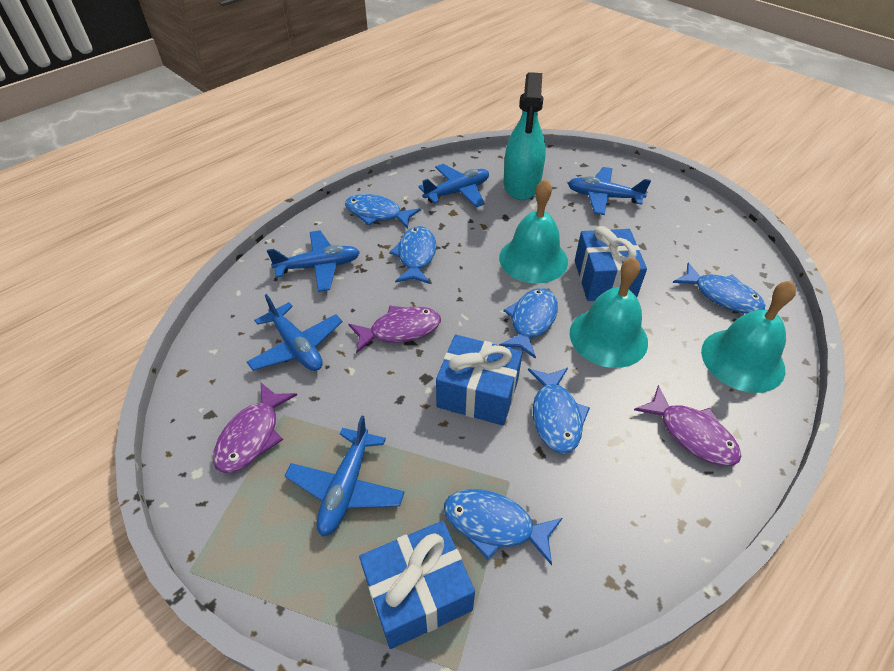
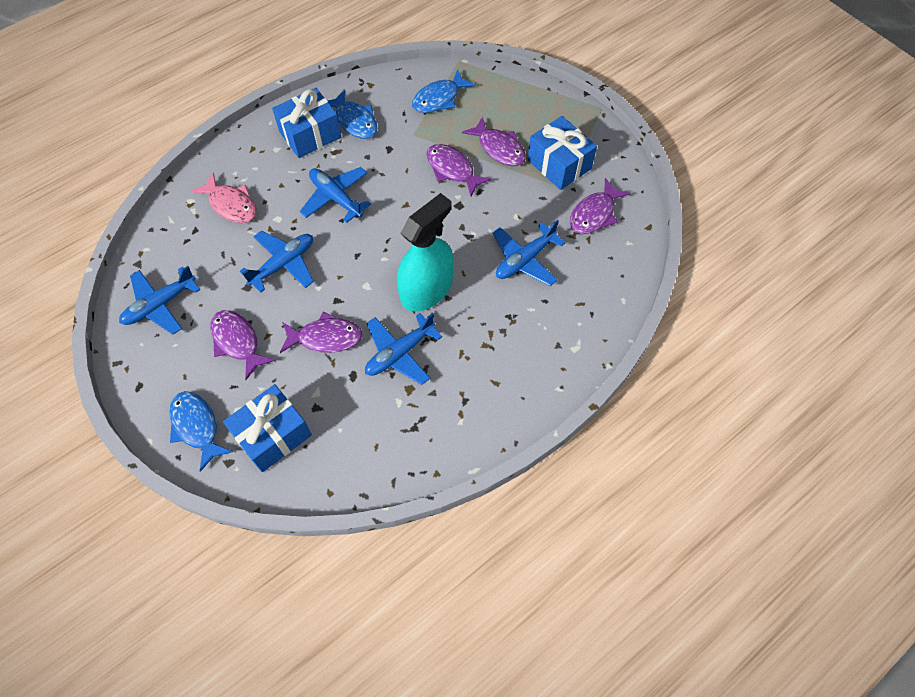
blue fish: 6 -> 3
pink fish: 0 -> 1
purple fish: 3 -> 5
turquoise bell: 3 -> 0

